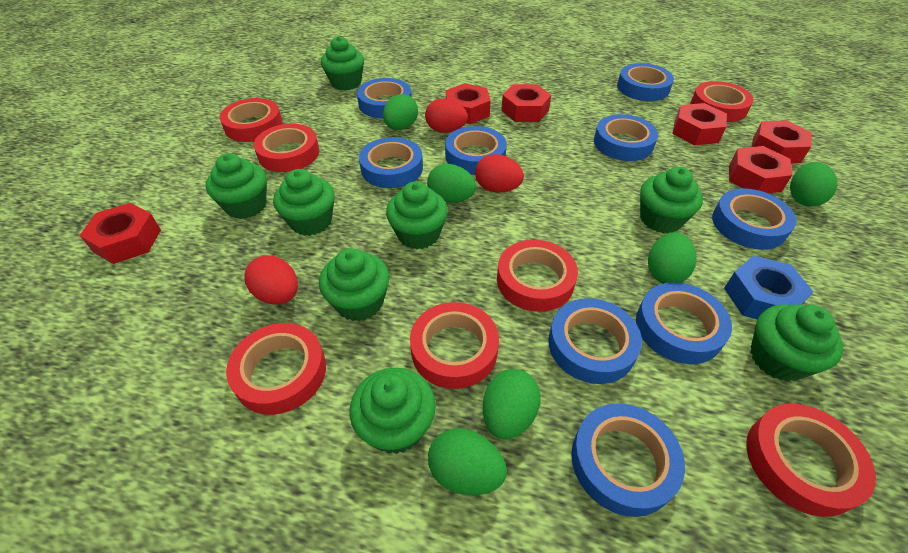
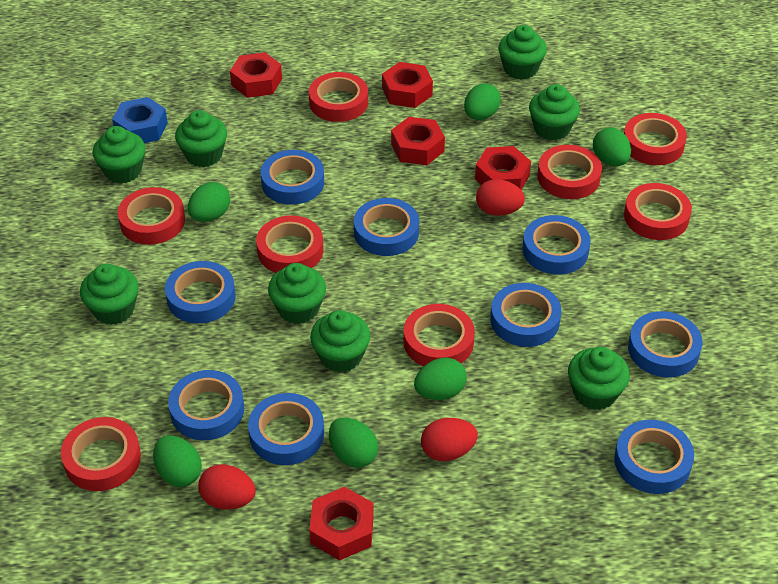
red nut: 6 -> 5
red tape: 7 -> 8

